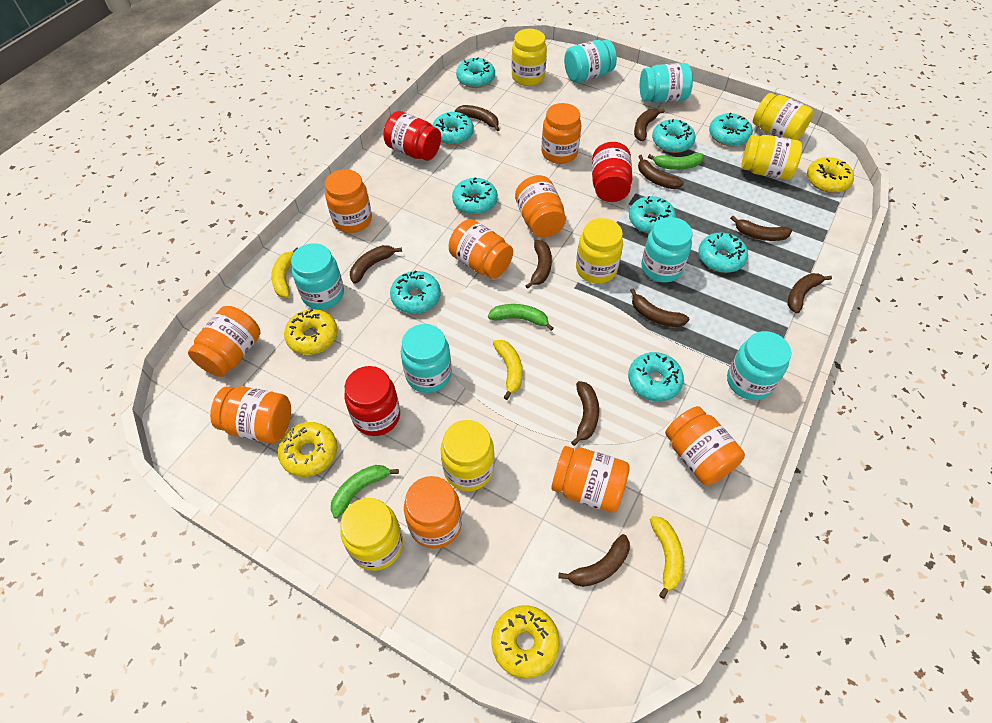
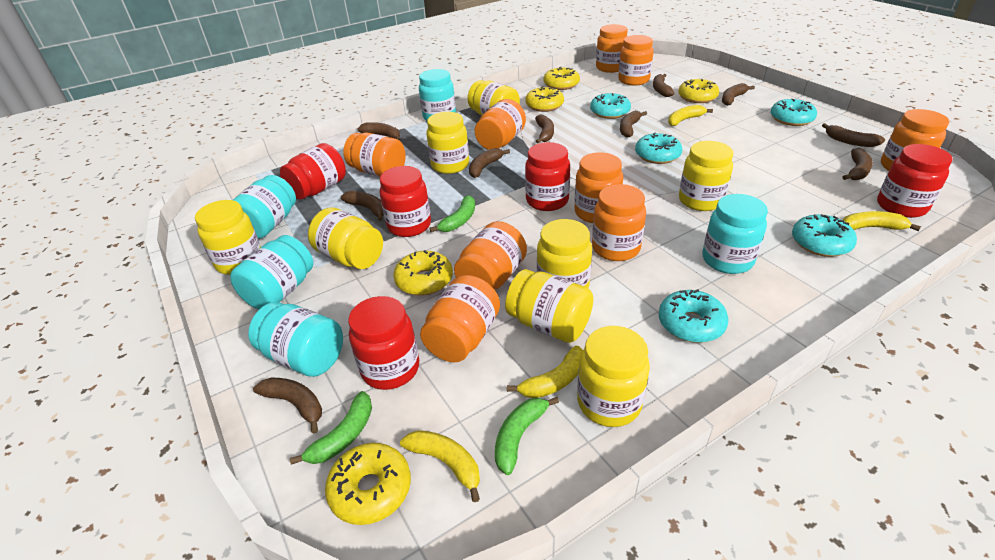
red jar: 3 -> 5
turquoise donut: 9 -> 5
turquoise jar: 6 -> 5
yellow banana: 3 -> 4
yellow donut: 4 -> 5
yellow jar: 6 -> 8

